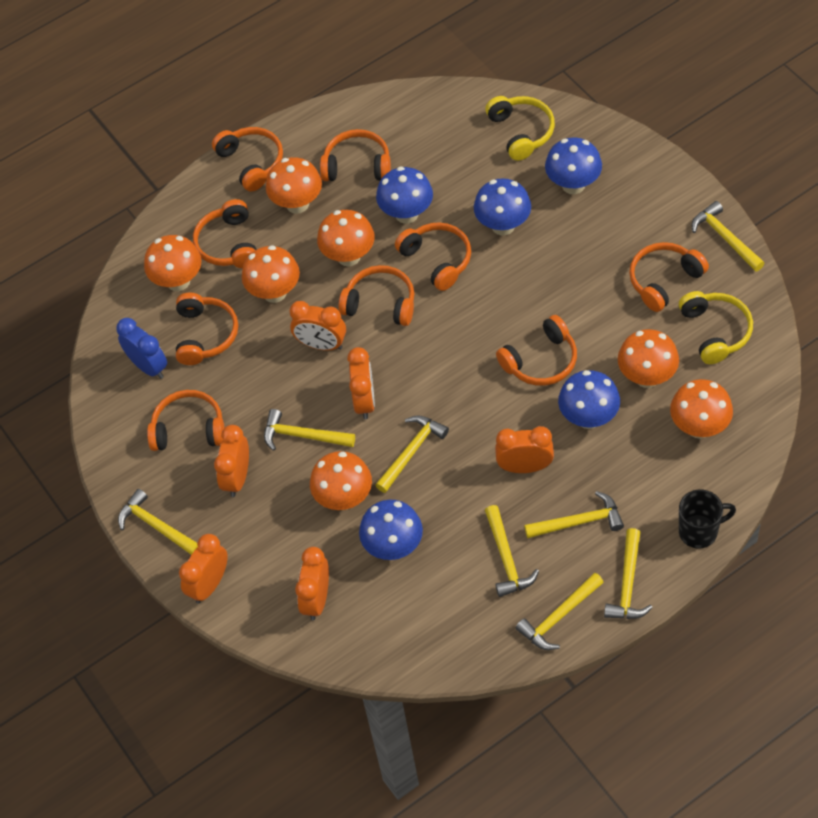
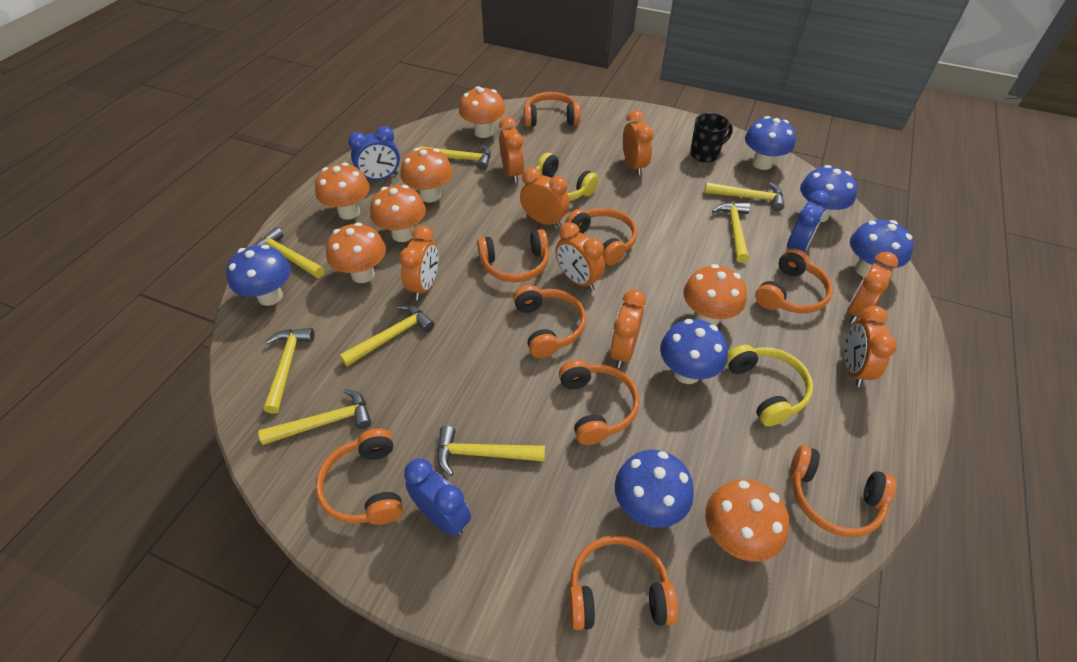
blue clock: 1 -> 3
blue mushroom: 5 -> 6
orange clock: 6 -> 8

